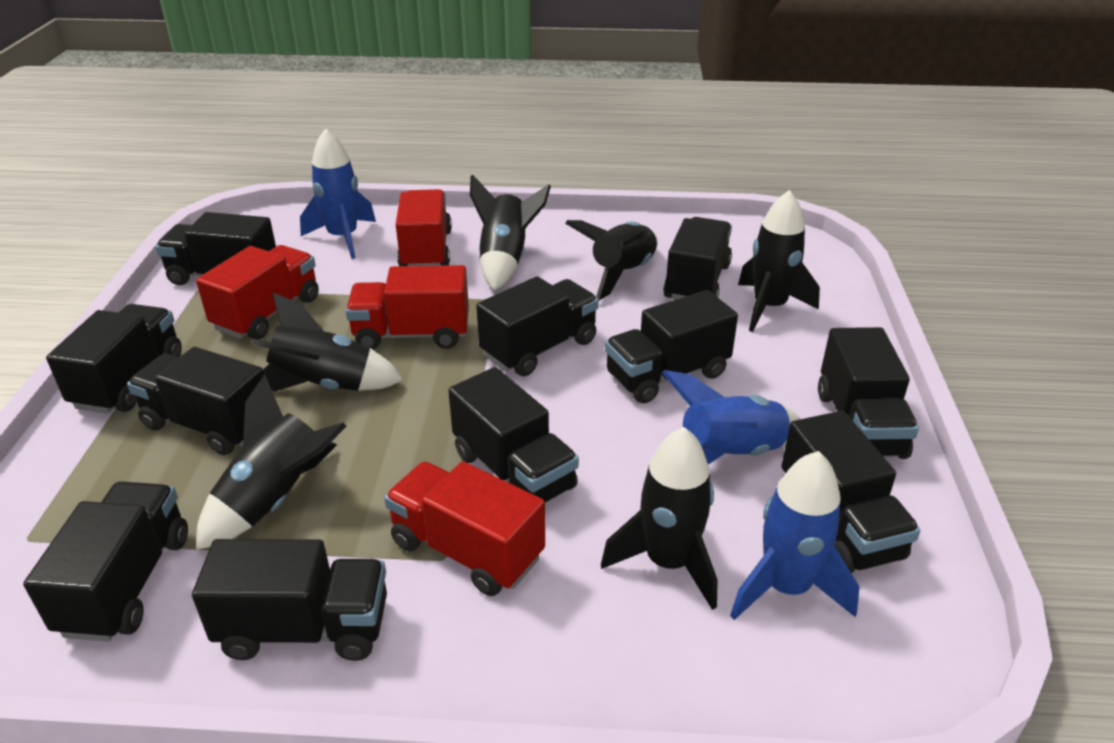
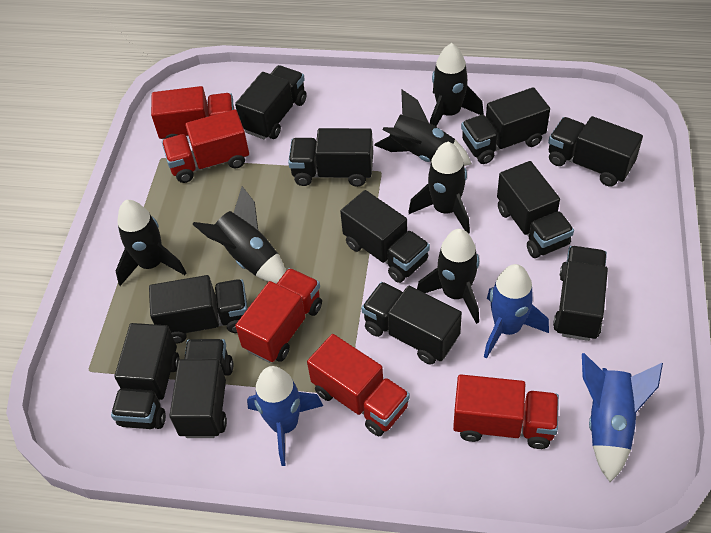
red truck: 4 -> 5

